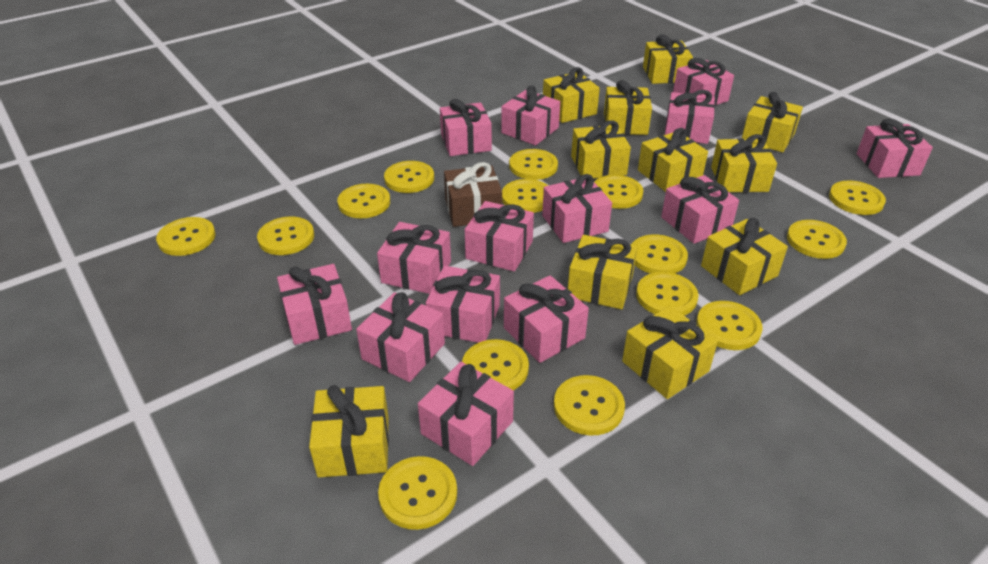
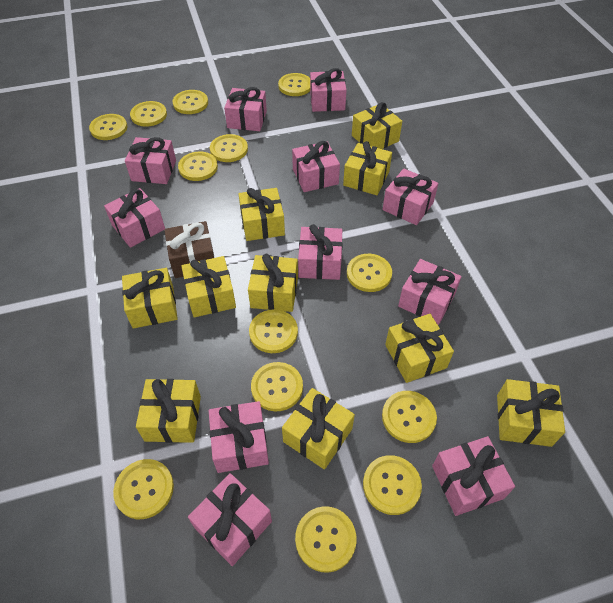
pink gift: 14 -> 11
yellow button: 15 -> 13
yellow gift: 11 -> 10

